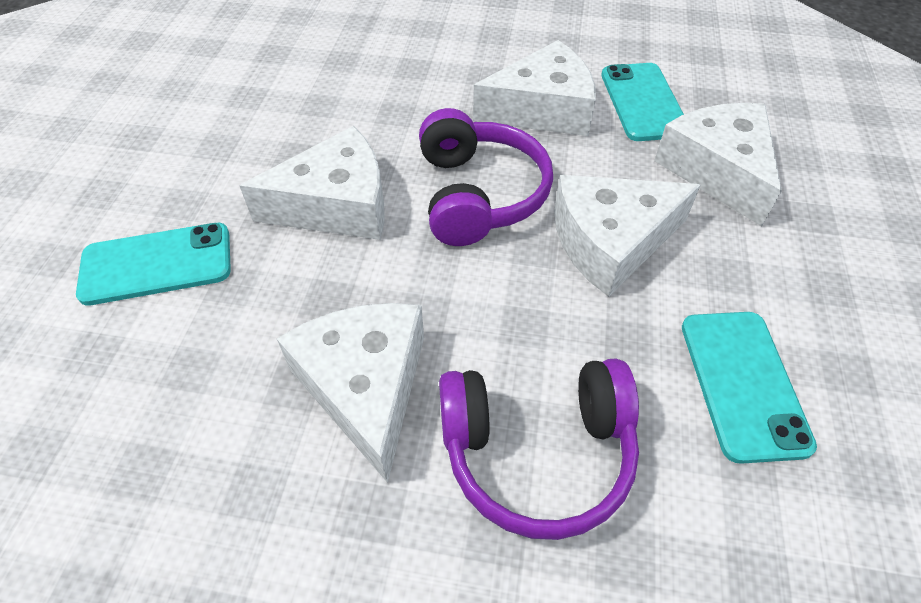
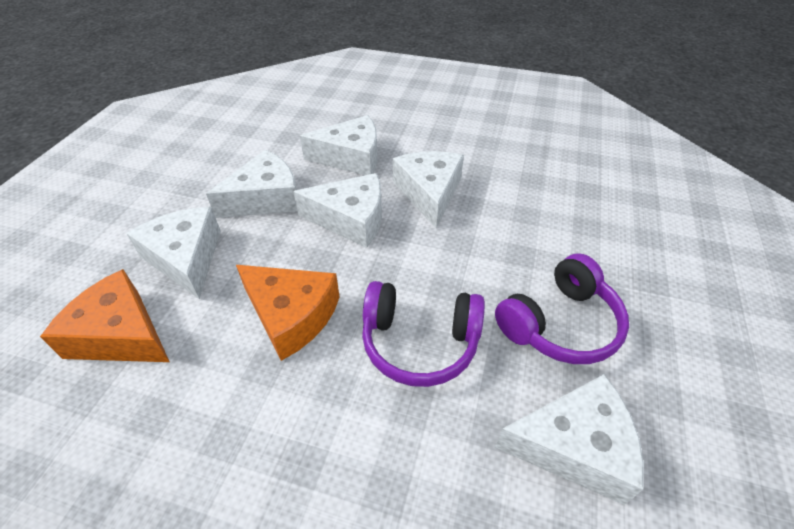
orange cheese: 0 -> 2
turquoise phone: 3 -> 0
white cheese: 5 -> 6

